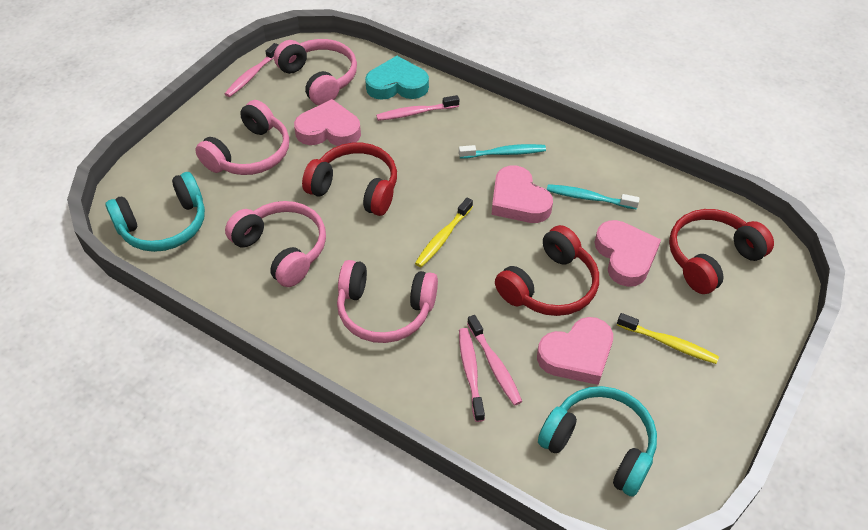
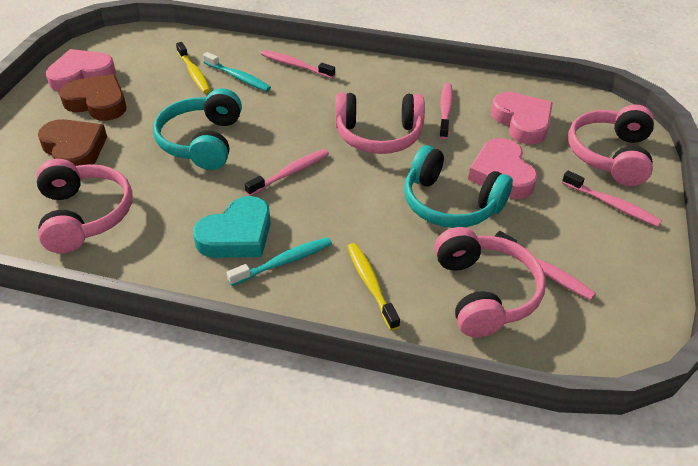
brown heart: 0 -> 2
pink heart: 4 -> 3
pink toothbrush: 4 -> 5
red headphones: 3 -> 0

